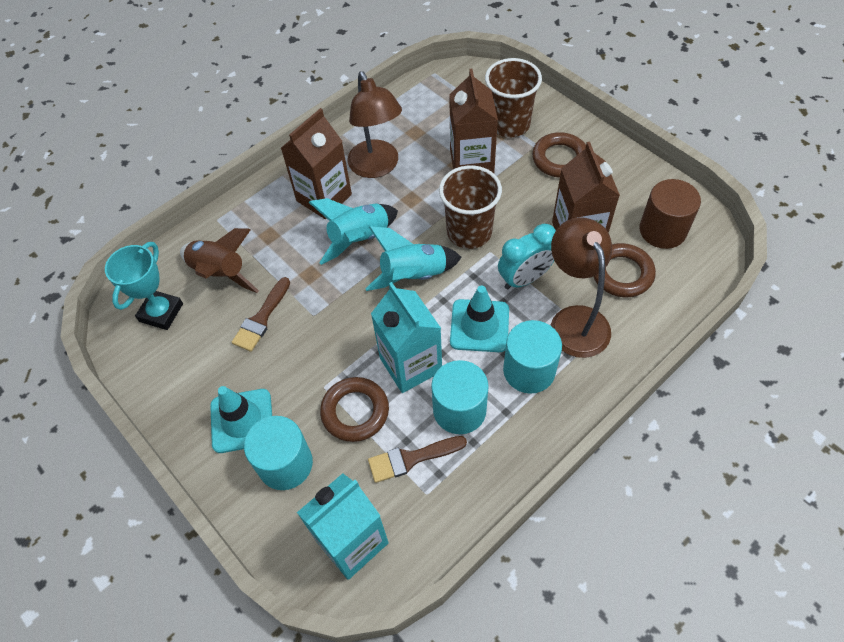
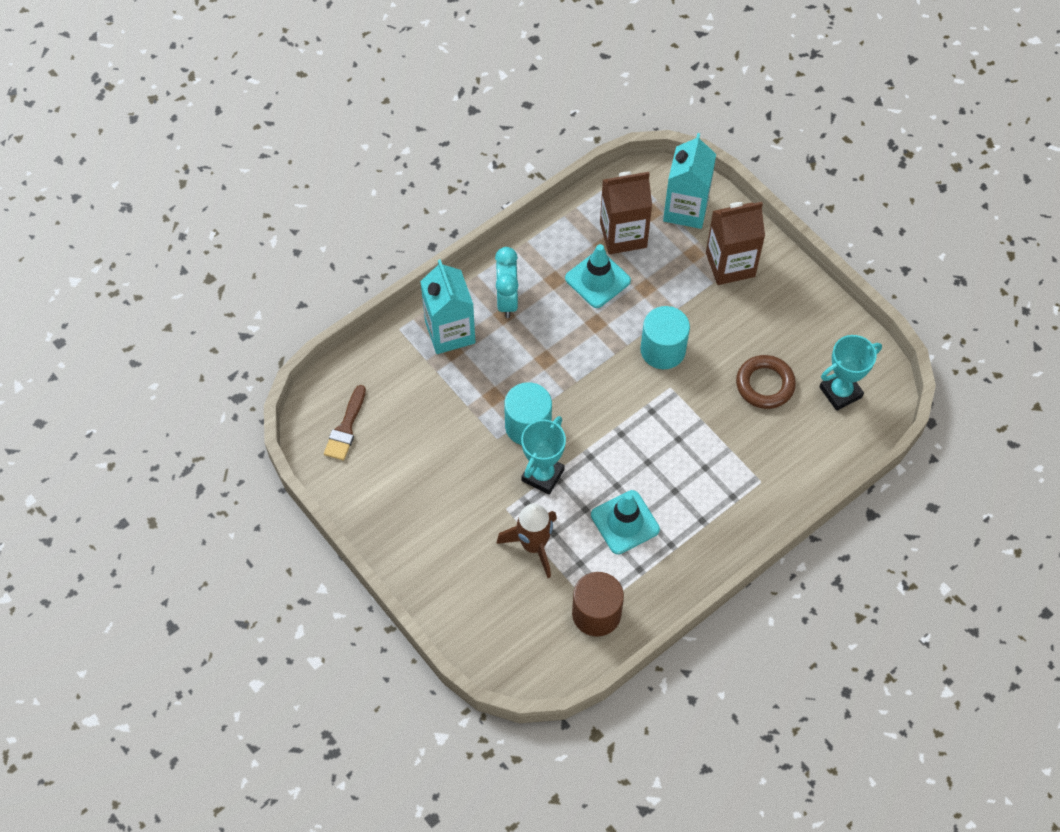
brown brush: 2 -> 1
brown carton: 3 -> 2
brown cup: 2 -> 0
brown lamp: 2 -> 0
brown ring: 3 -> 1
turquoise cylinder: 3 -> 2
turquoise rocket: 2 -> 0
turquoise trophy: 1 -> 2

